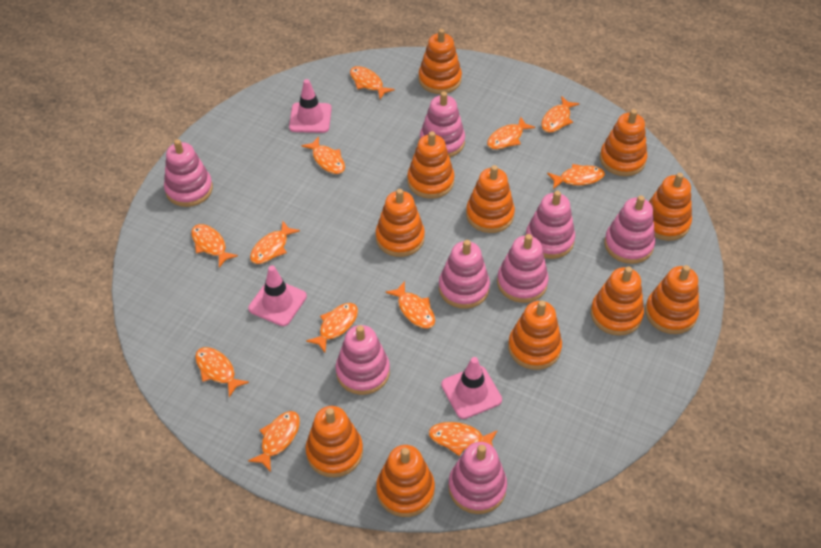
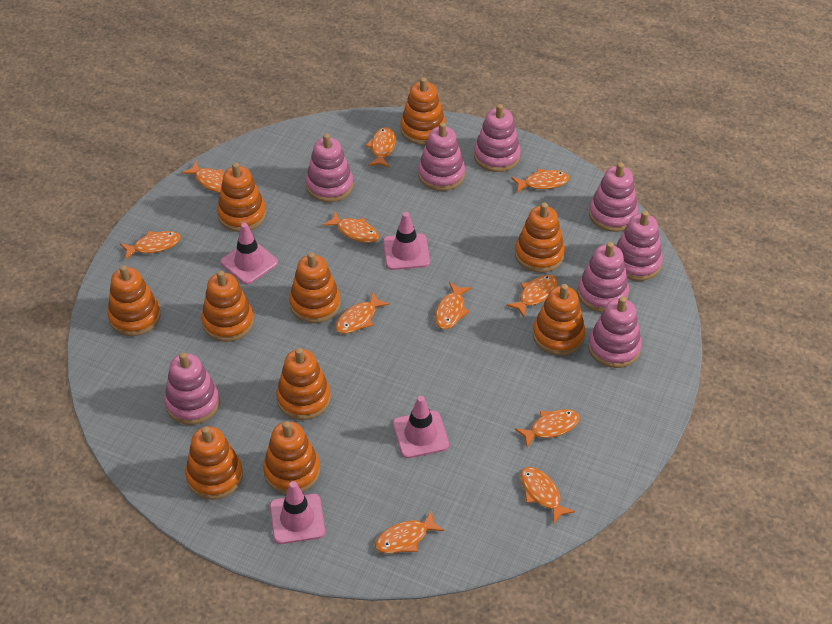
orange fish: 12 -> 11
orange stacking toy: 11 -> 10
pink traffic cone: 3 -> 4

